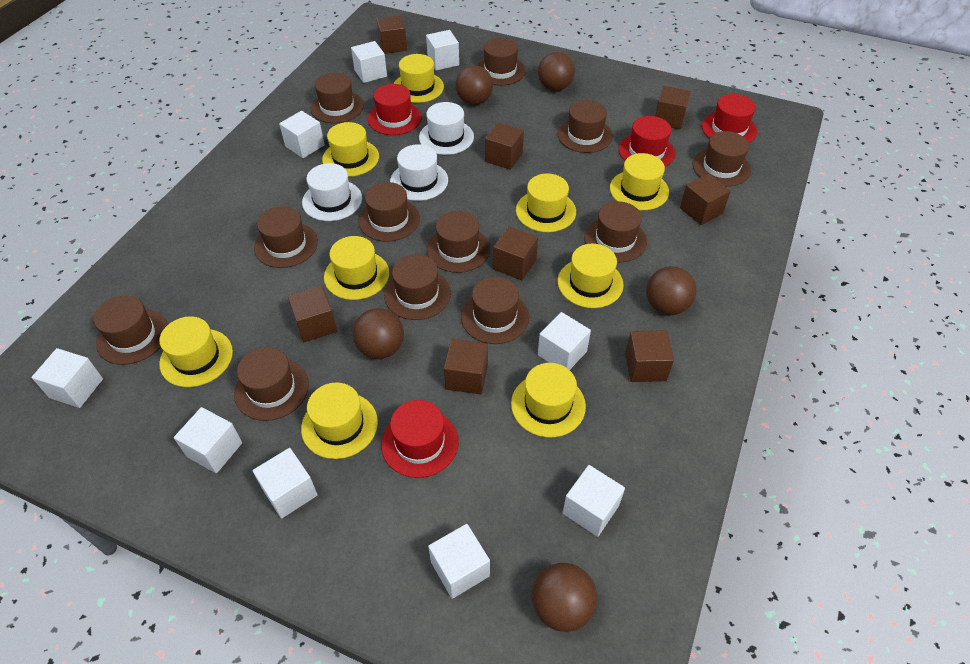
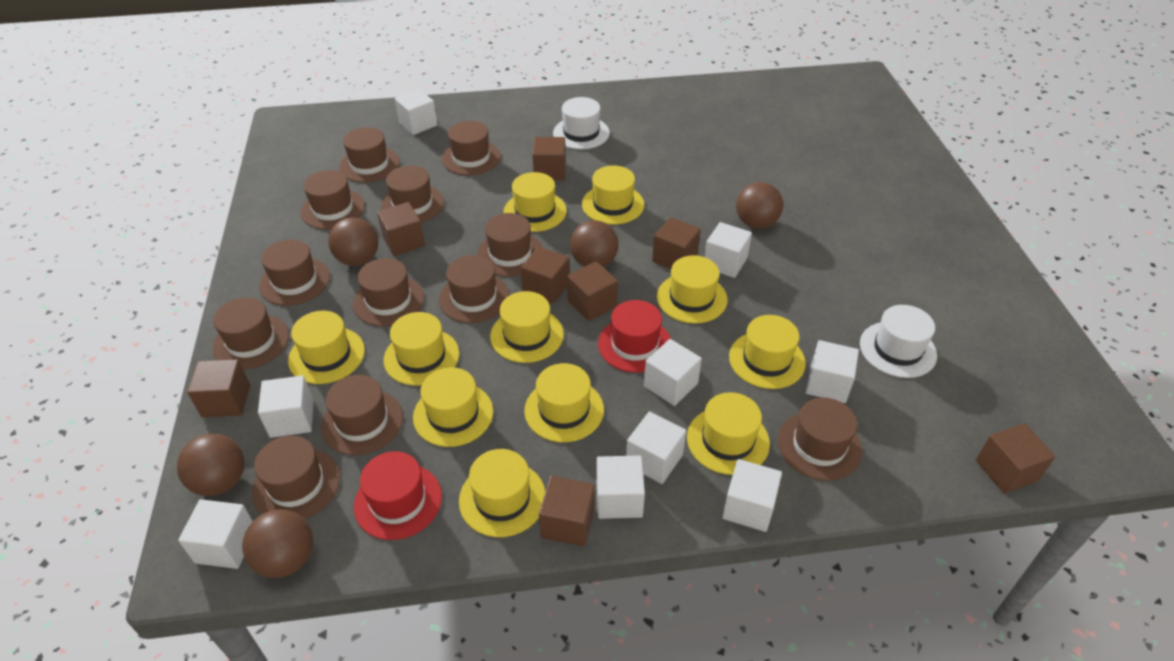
red hat: 4 -> 2
white hat: 3 -> 2
yellow hat: 9 -> 11

